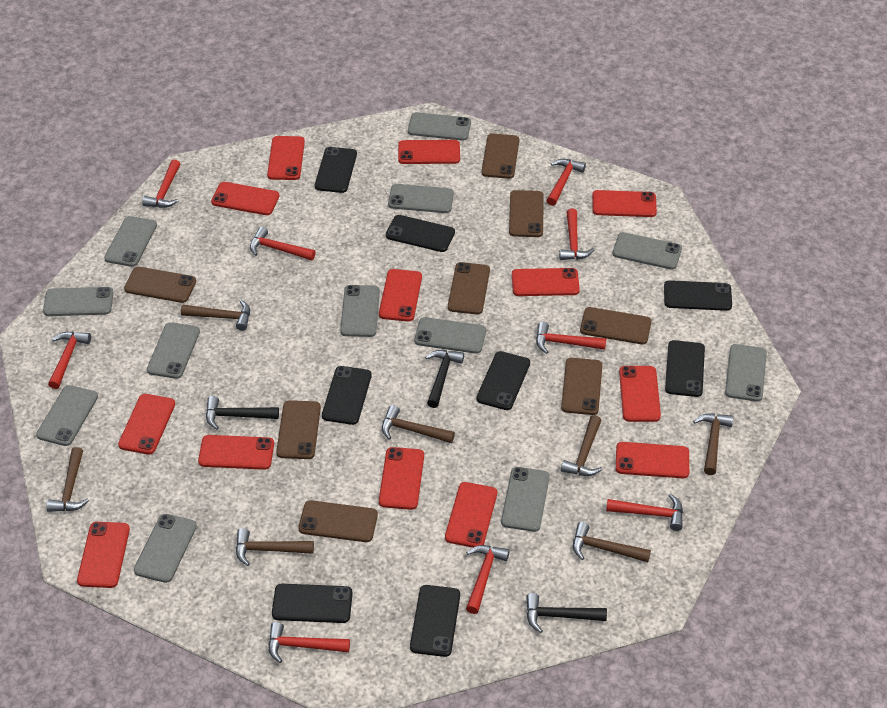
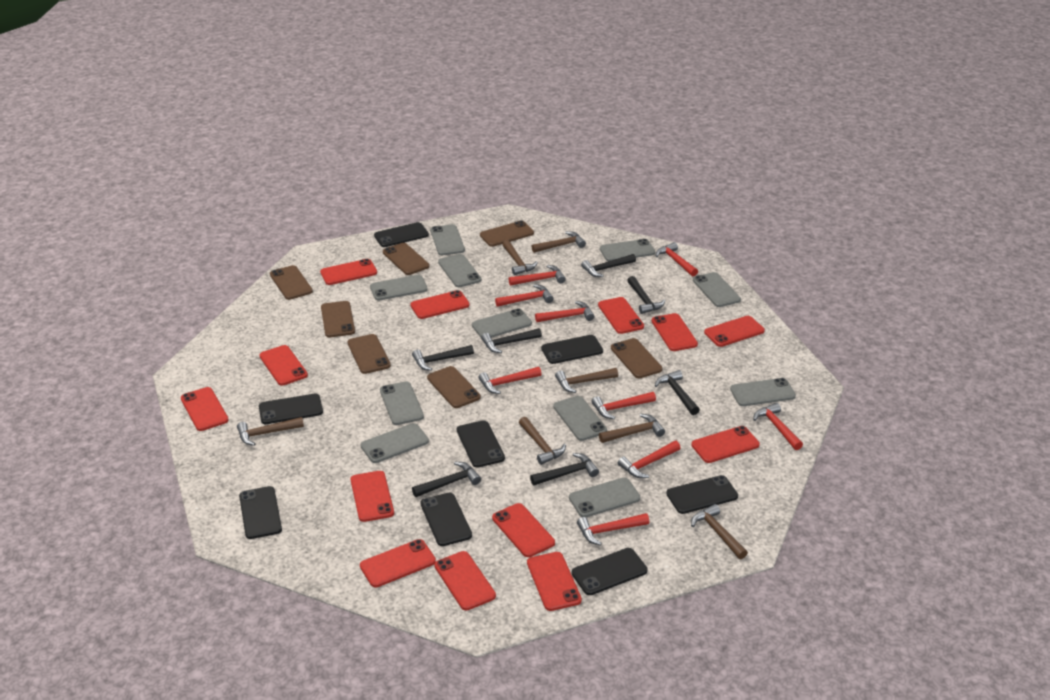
black hammer: 3 -> 7
brown phone: 8 -> 7
grey phone: 12 -> 11

